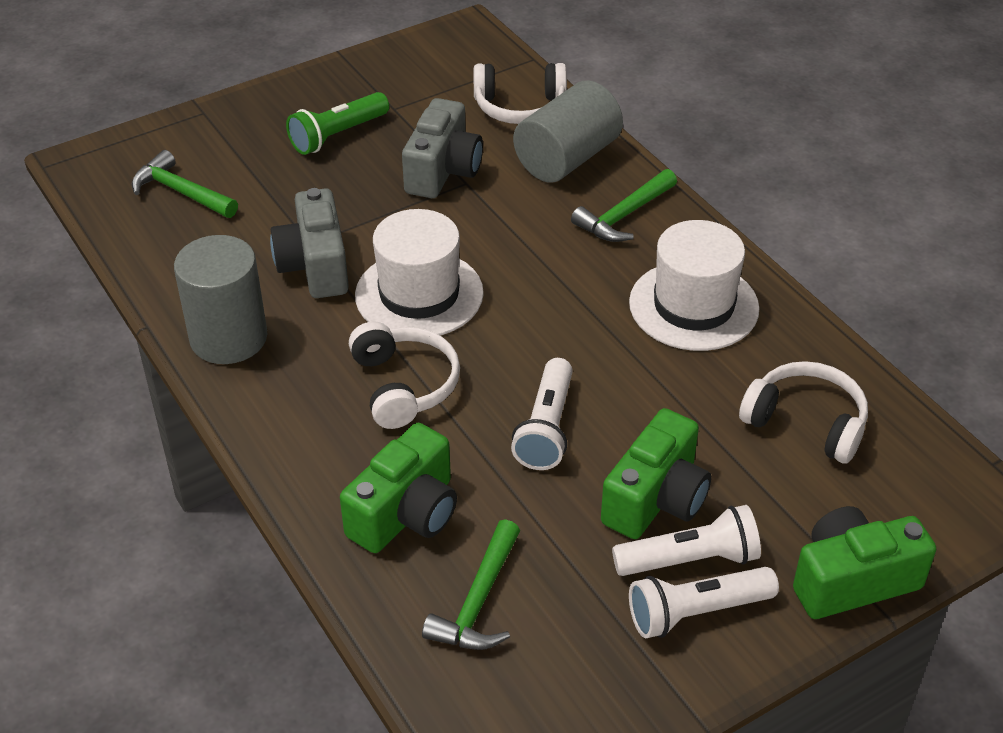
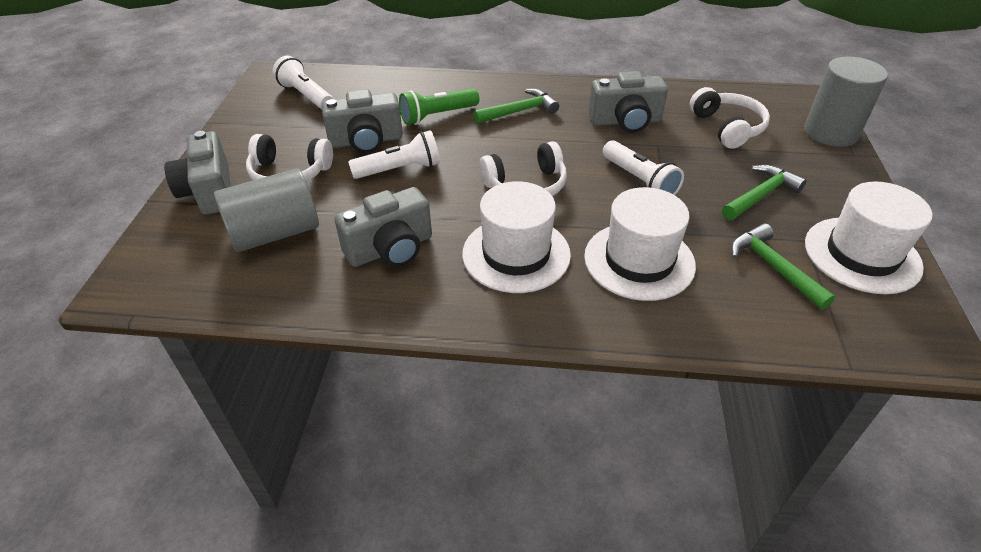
green camera: 3 -> 0
grey camera: 2 -> 4
white hat: 2 -> 3

